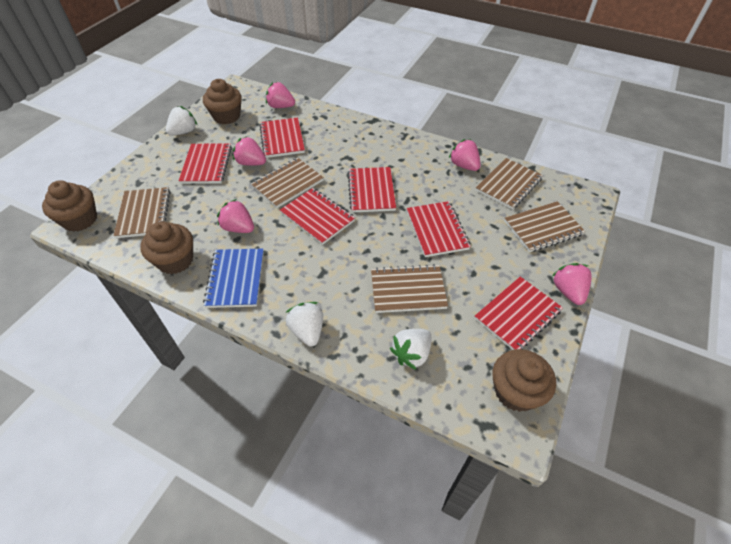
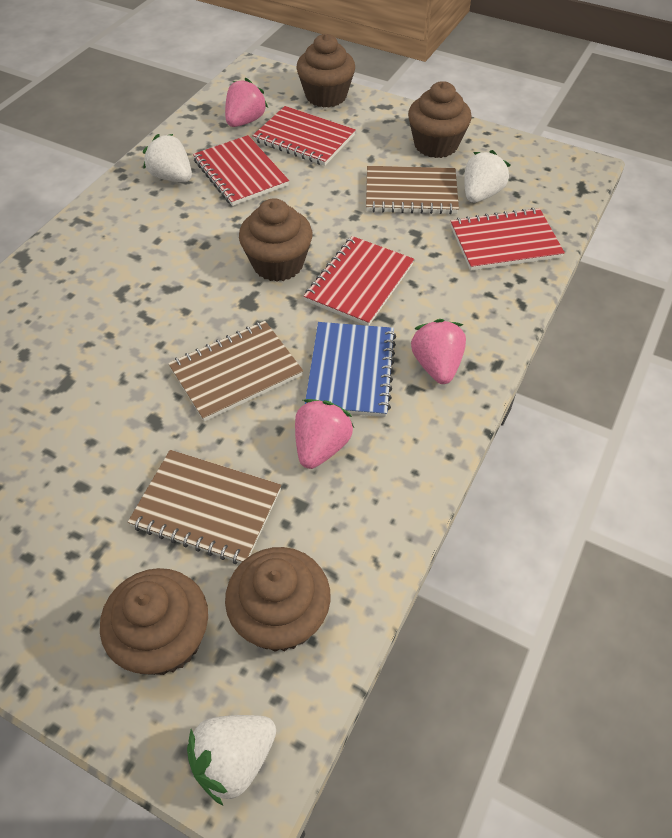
brown cupcake: 4 -> 5
brown notebook: 5 -> 3
pink strawberry: 5 -> 3
red notebook: 6 -> 4

